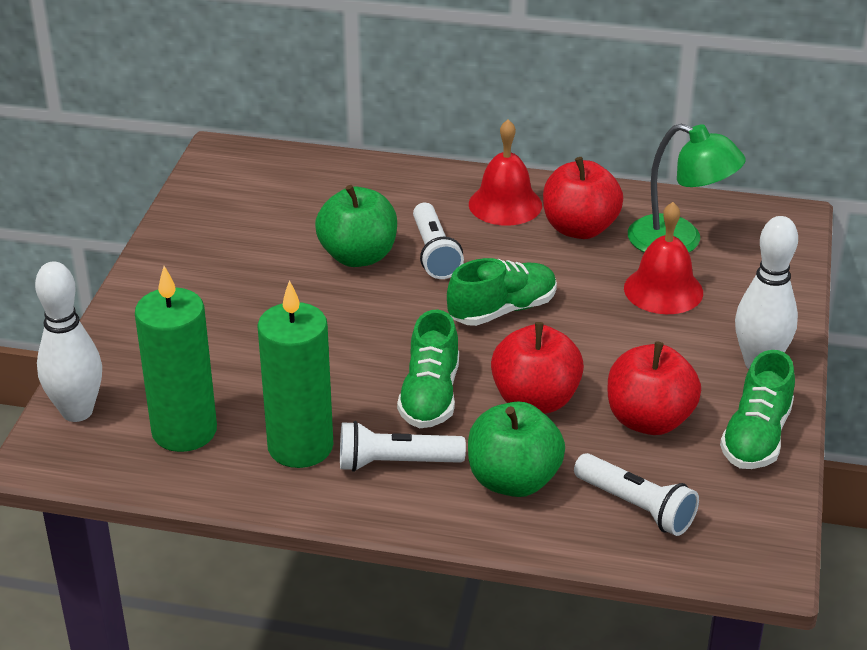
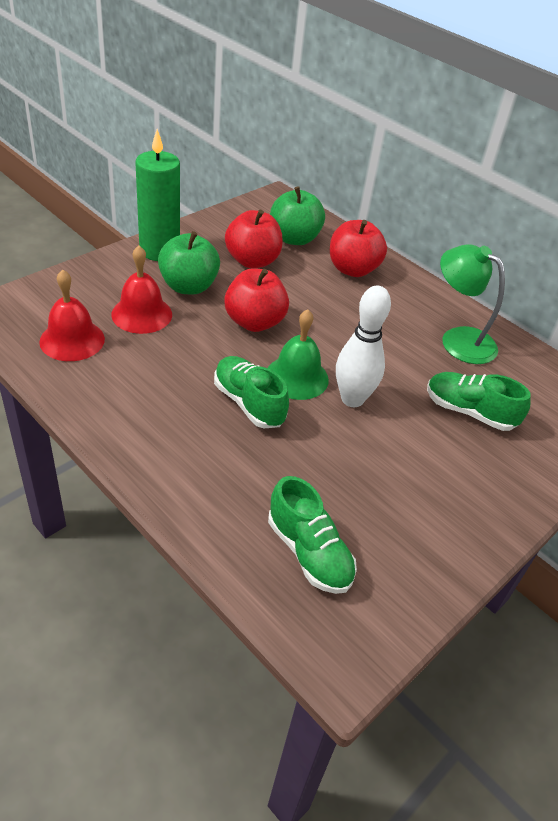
green bell: 0 -> 1
green candle: 2 -> 1
white bowling pin: 2 -> 1
white flashlight: 3 -> 0

